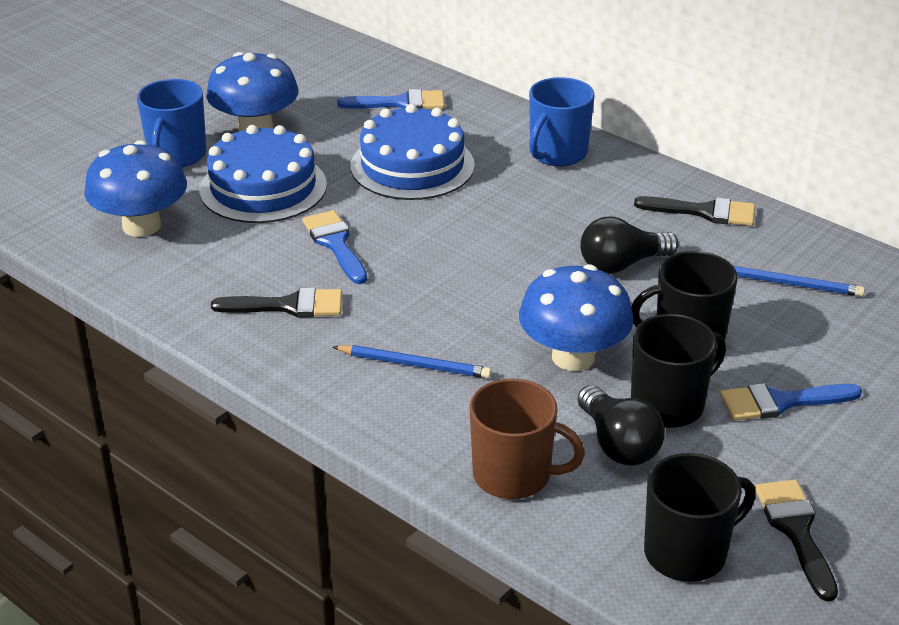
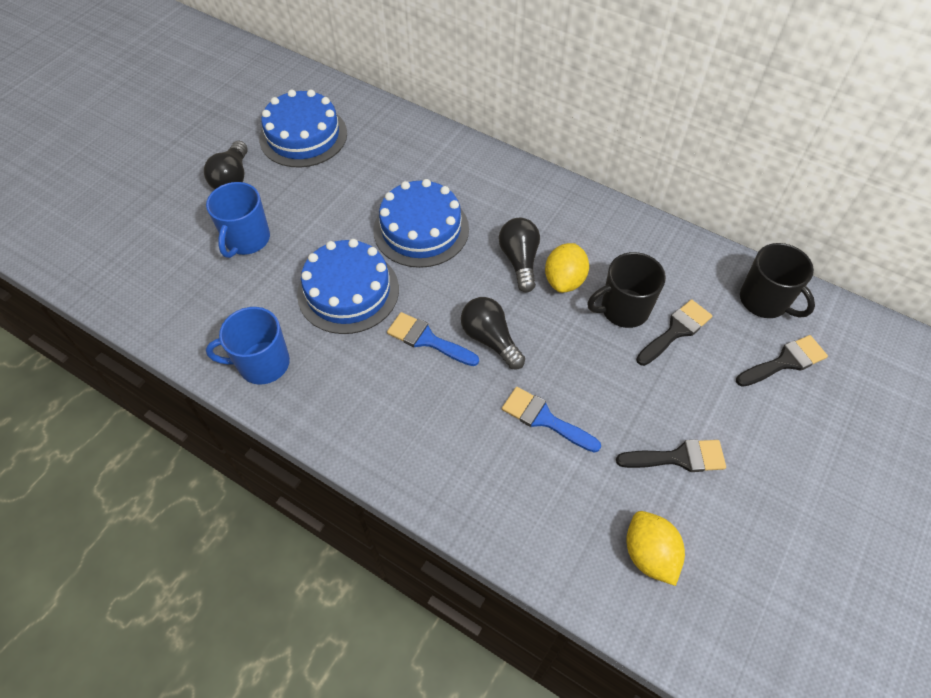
black light bulb: 2 -> 3
black mug: 3 -> 2
blue brush: 3 -> 2
blue cake: 2 -> 3
blue mushroom: 3 -> 0
blue pencil: 2 -> 0
brown mug: 1 -> 0
yellow lemon: 0 -> 2

